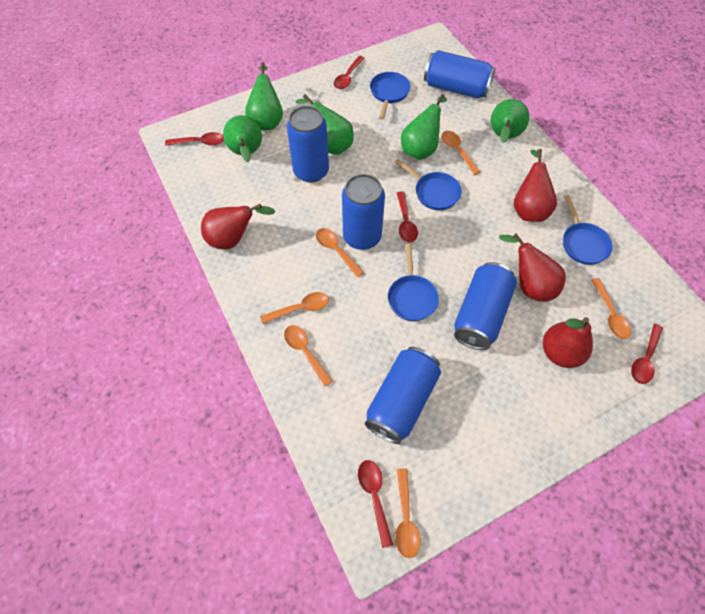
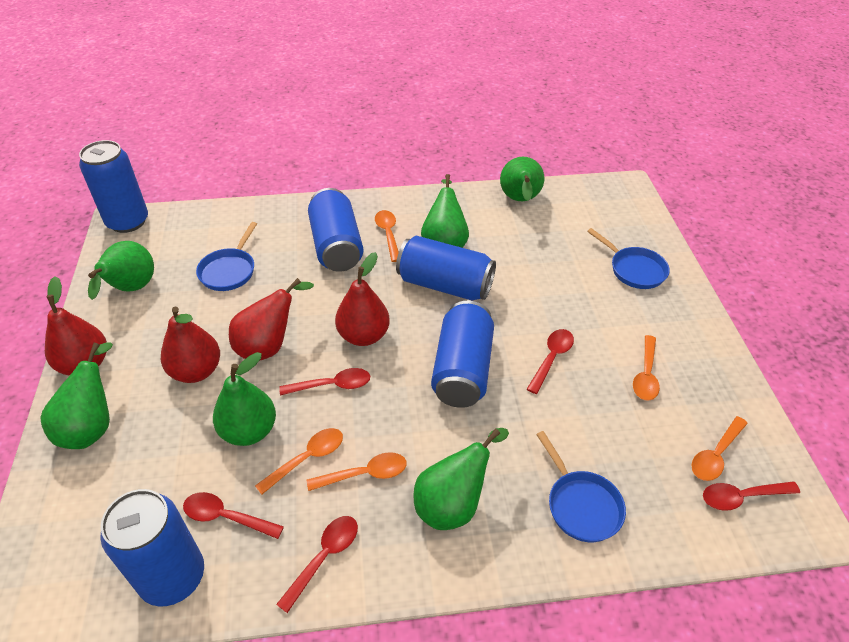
blue pan: 4 -> 3
green pear: 5 -> 6
orange spoon: 6 -> 5

